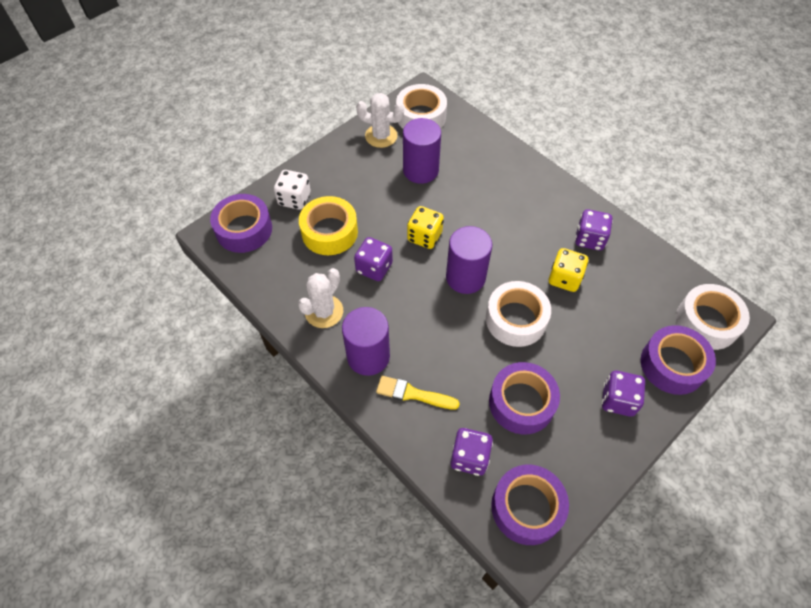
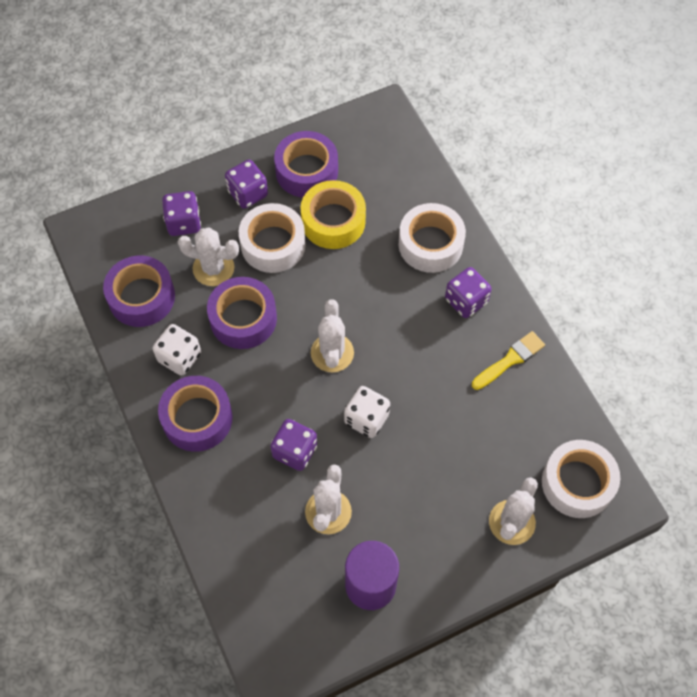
purple cylinder: 3 -> 1
white cactus: 2 -> 4
white dice: 1 -> 2
yellow dice: 2 -> 0

